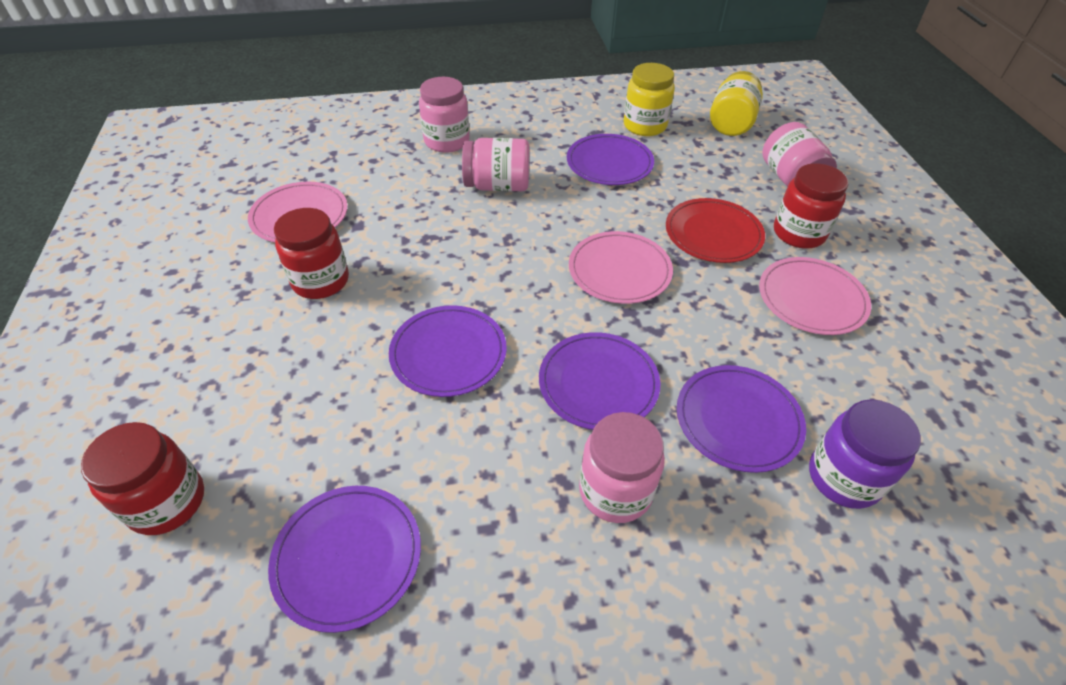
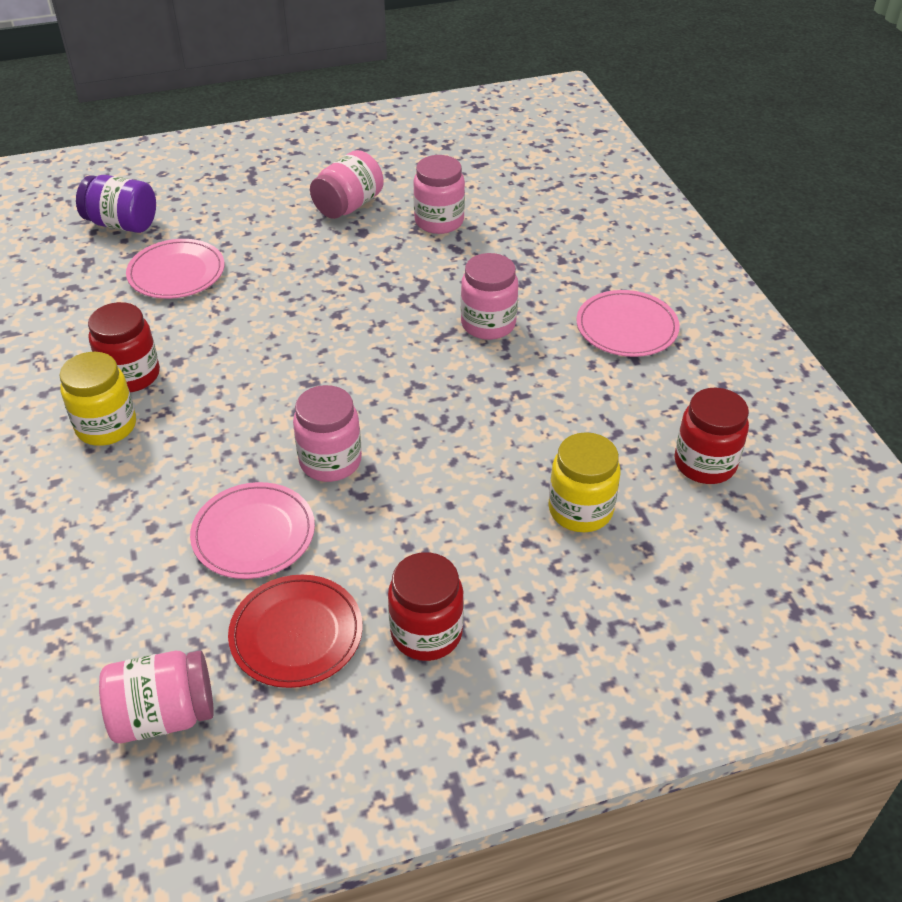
pink jar: 4 -> 5
purple plate: 5 -> 0

